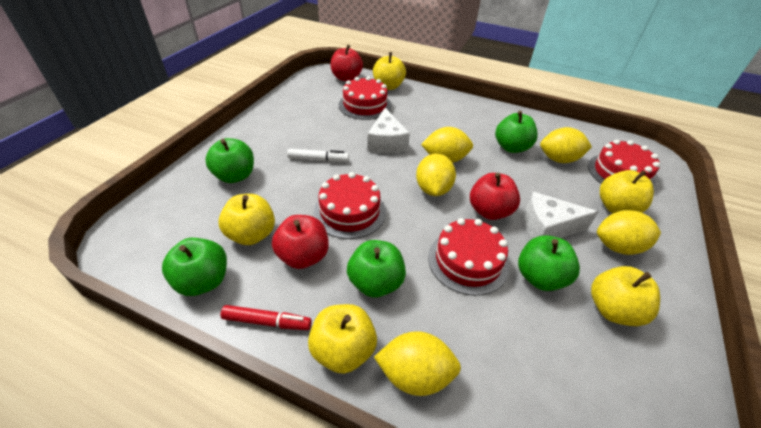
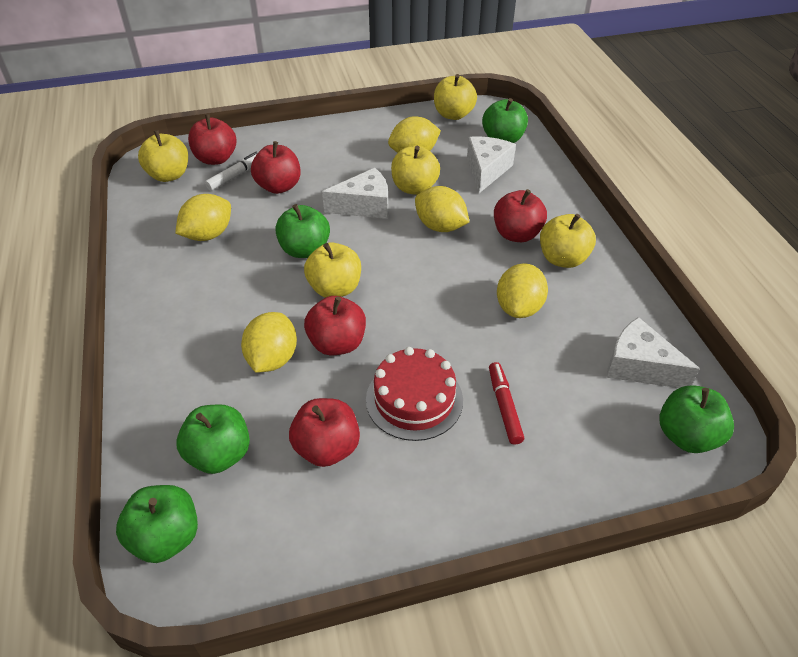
red apple: 3 -> 5
red cake: 4 -> 1
white cheese: 2 -> 3

